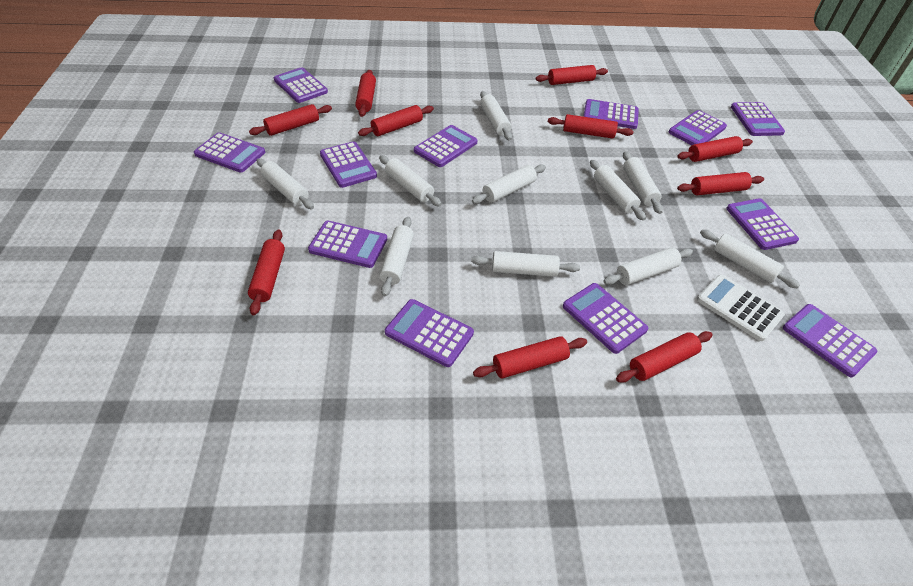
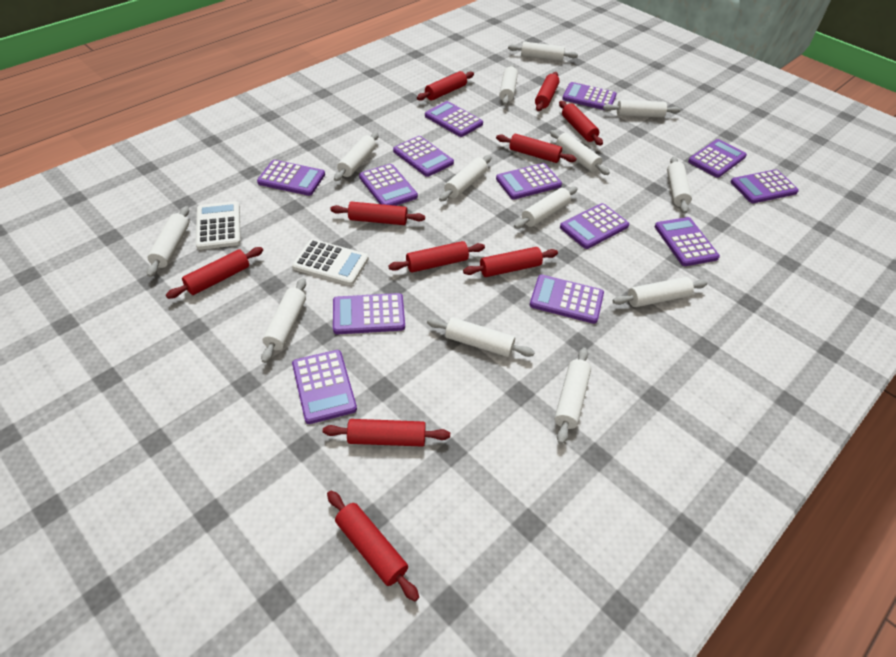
purple calculator: 12 -> 13
white calculator: 1 -> 2
white rolling pin: 10 -> 13

